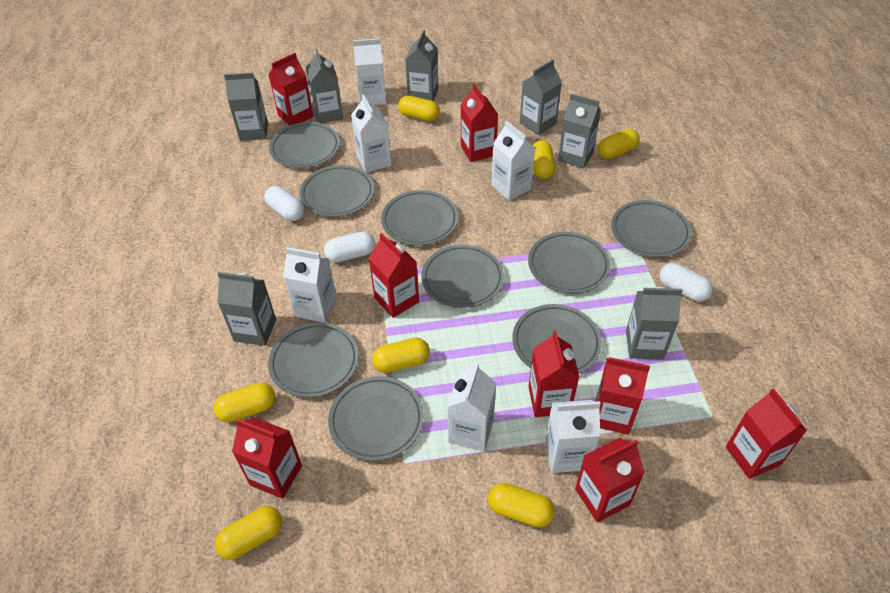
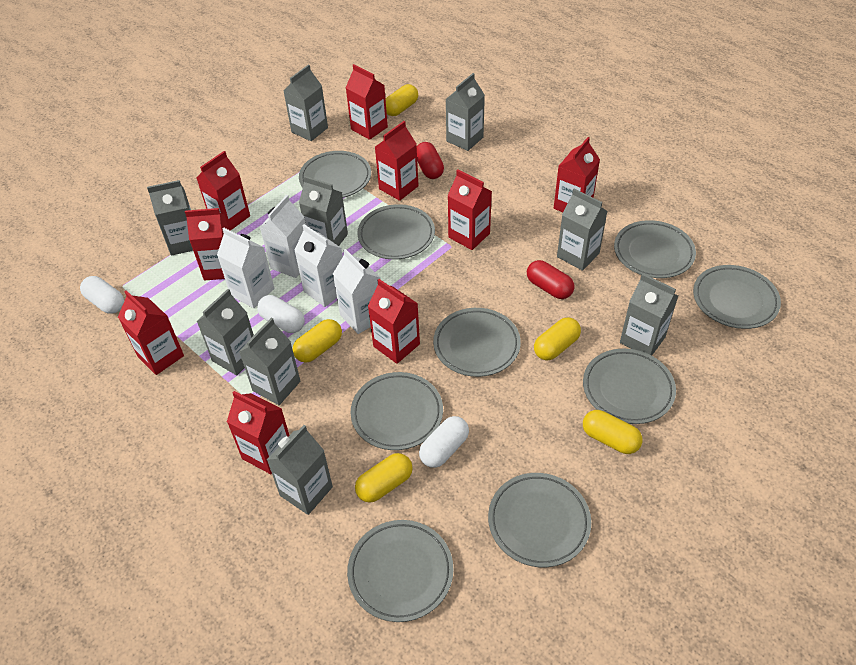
grey carton: 7 -> 9
red capsule: 0 -> 2
red carton: 8 -> 9
white carton: 6 -> 4
yellow capsule: 7 -> 5

